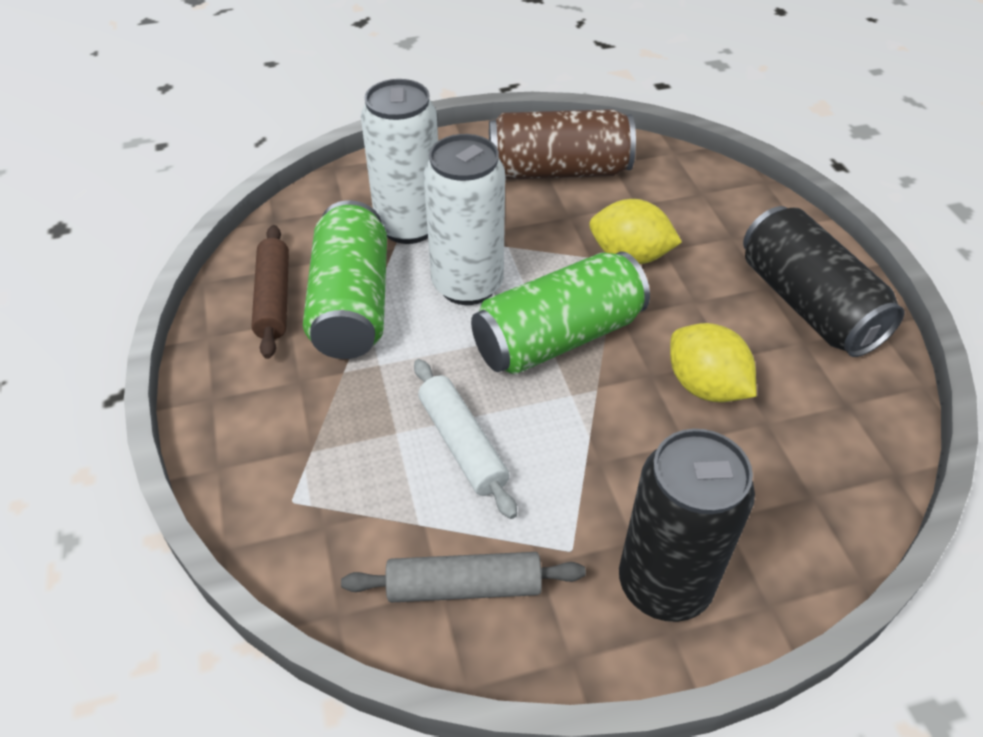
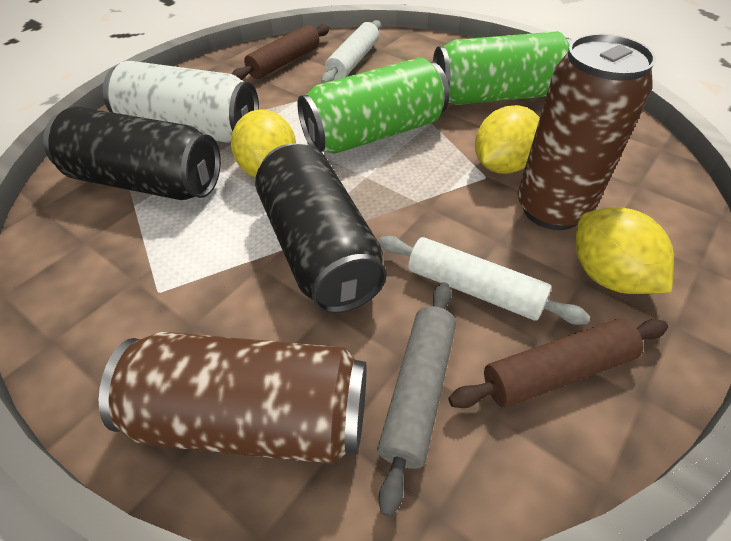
brown can: 1 -> 2
brown rolling pin: 1 -> 2
white can: 2 -> 1
white rolling pin: 1 -> 2
yellow lemon: 2 -> 3

